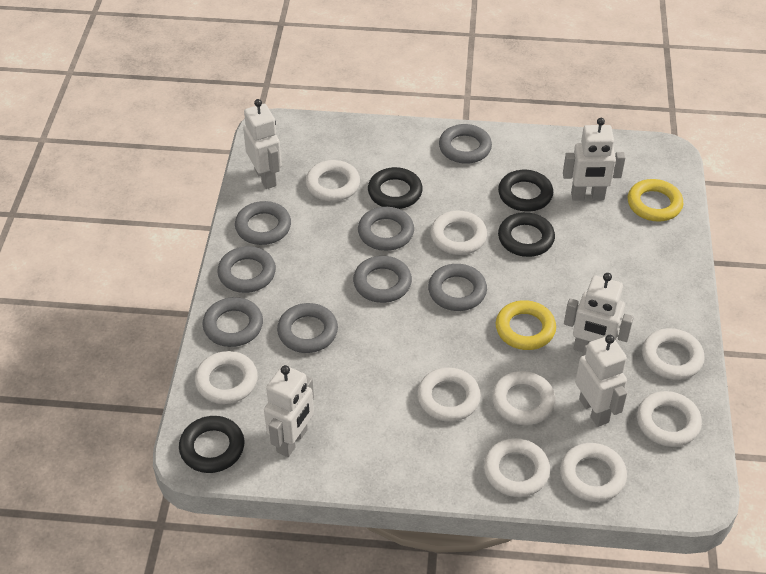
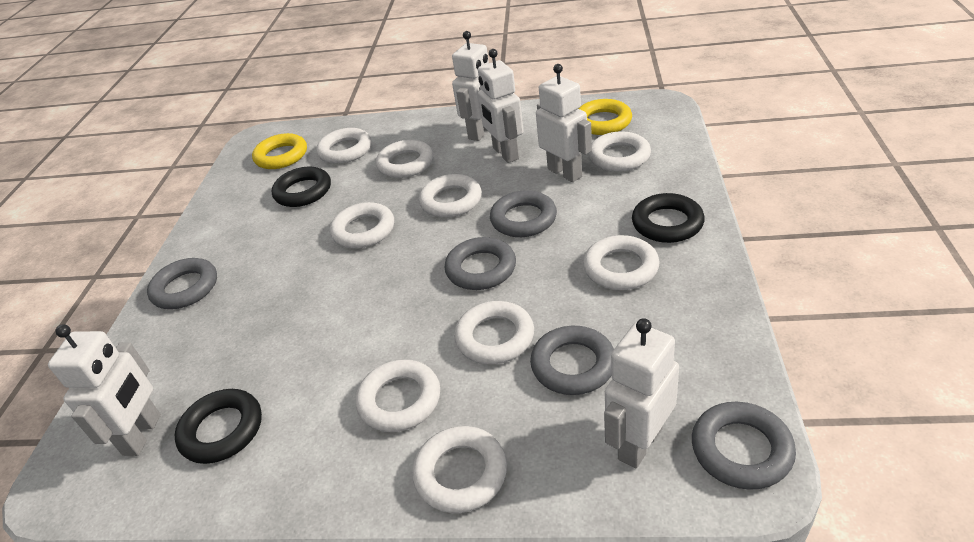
black ring: 4 -> 3
grey ring: 8 -> 5

